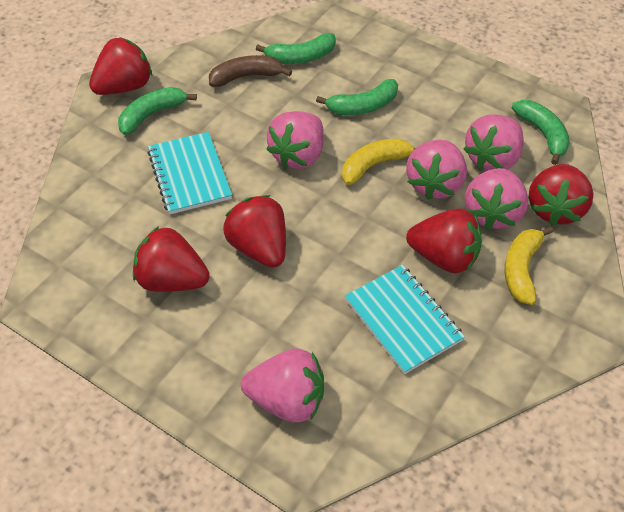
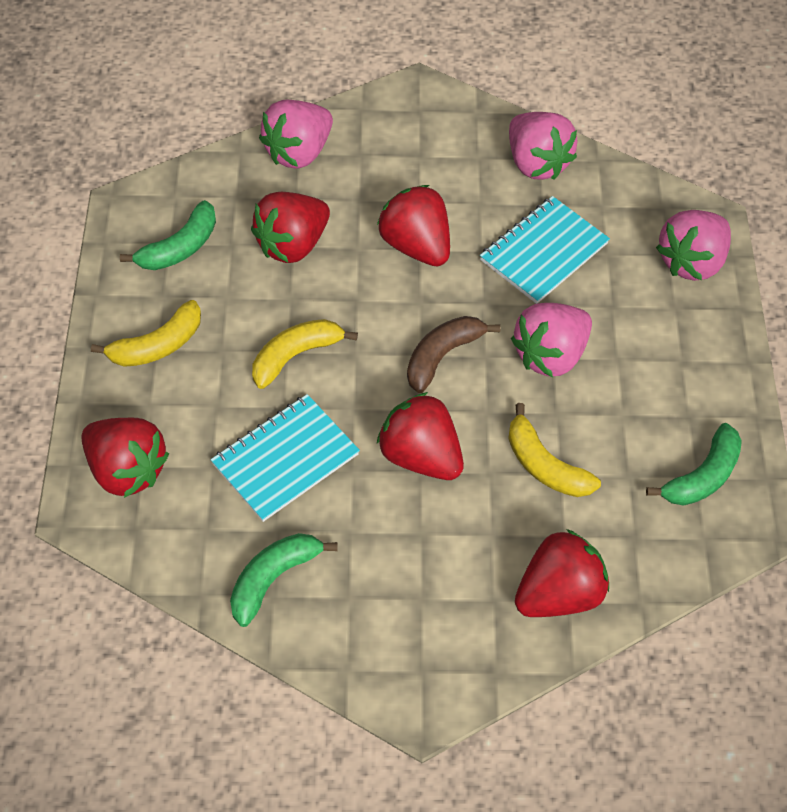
green banana: 4 -> 3
pink strawberry: 5 -> 4
yellow banana: 2 -> 3

